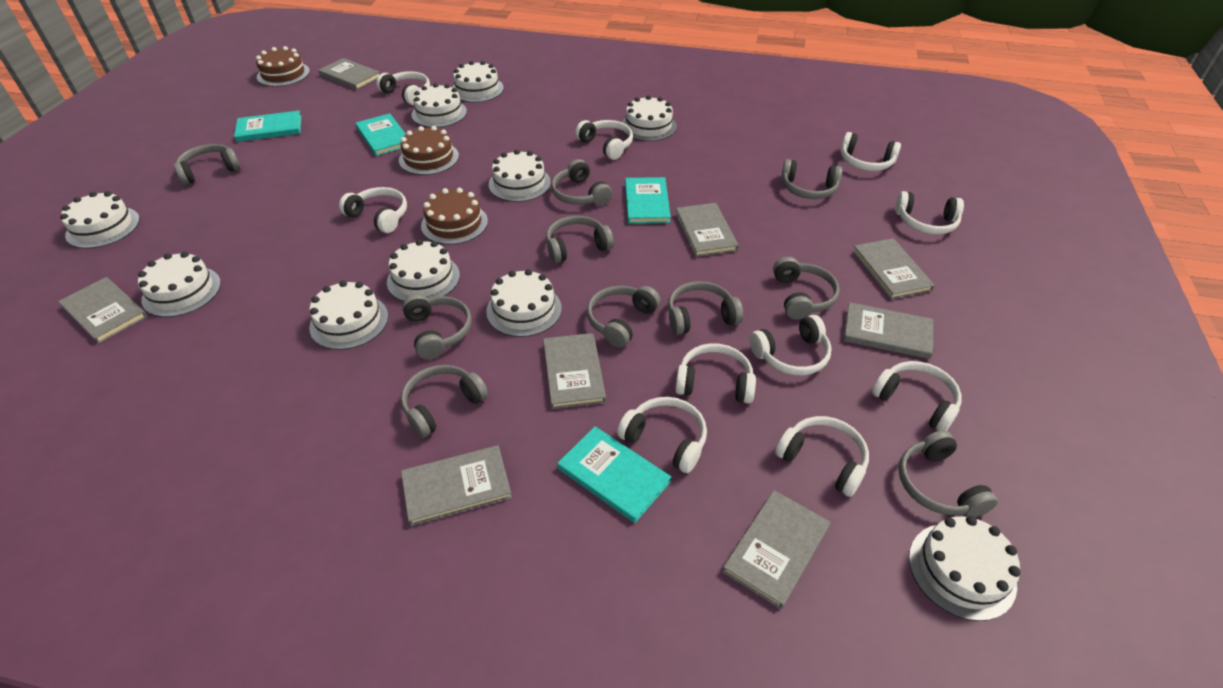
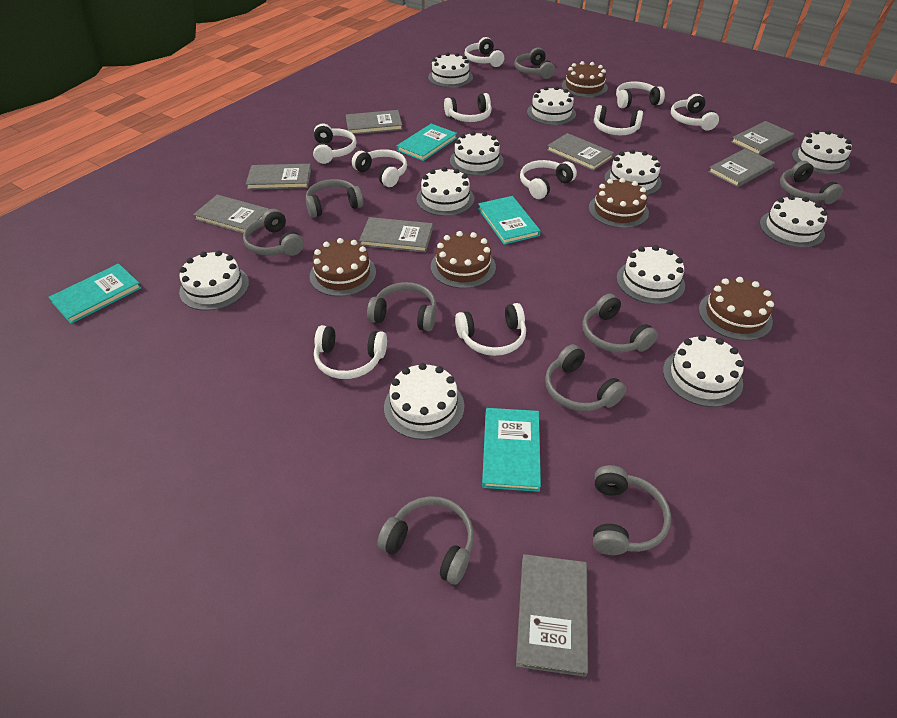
brown cake: 3 -> 5
grey headphones: 10 -> 9
white cake: 10 -> 11

